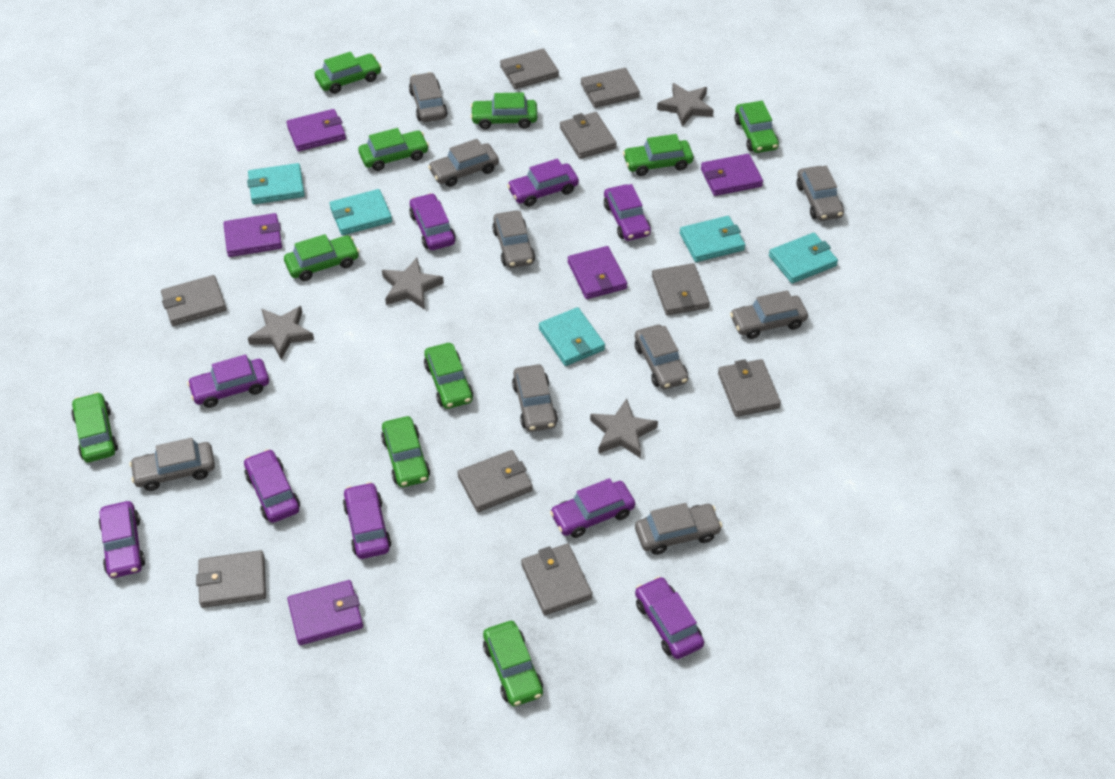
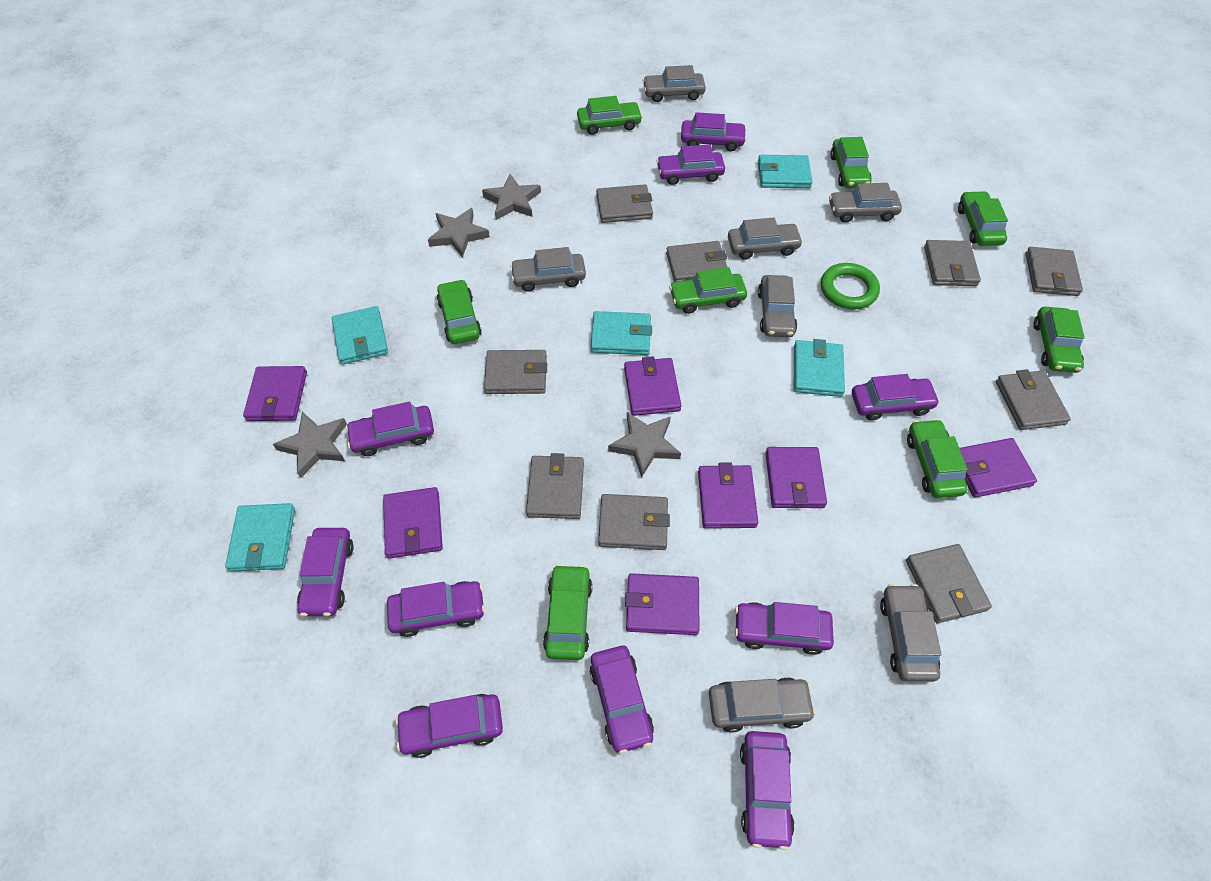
green car: 10 -> 8
green ring: 0 -> 1
grey car: 9 -> 7
purple car: 9 -> 10
purple wallet: 5 -> 7

